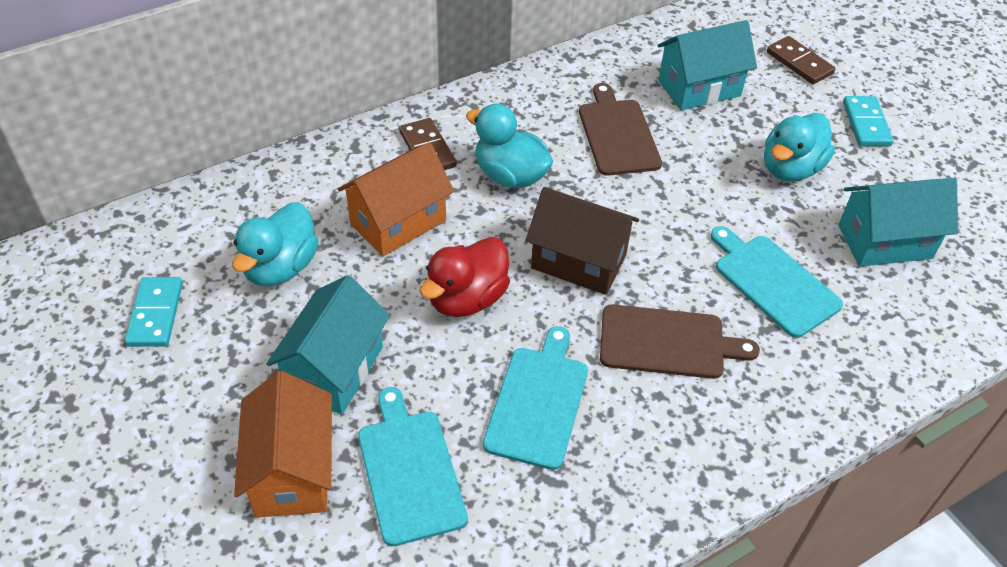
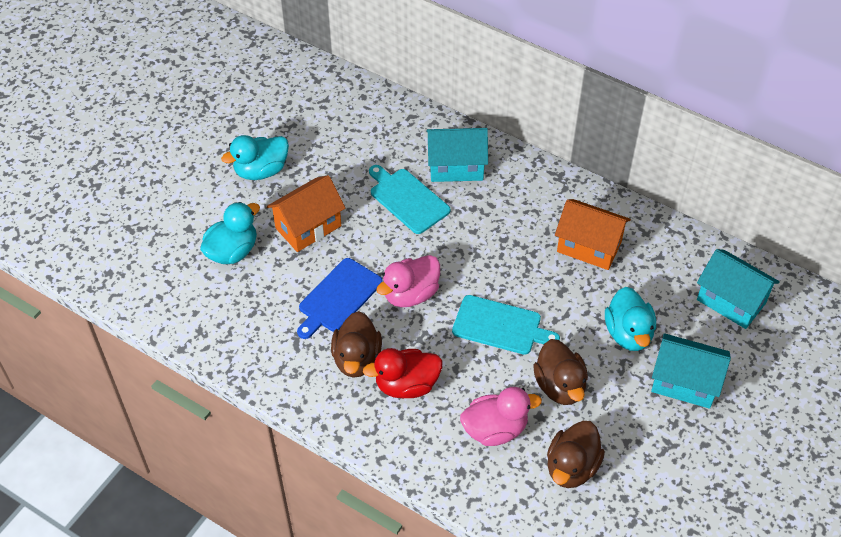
blue cutting board: 0 -> 1
brown cutting board: 2 -> 0
brown domino: 2 -> 0
brown duck: 0 -> 3
brown house: 1 -> 0
pink duck: 0 -> 2
turquoise cutting board: 3 -> 2
turquoise domino: 2 -> 0

